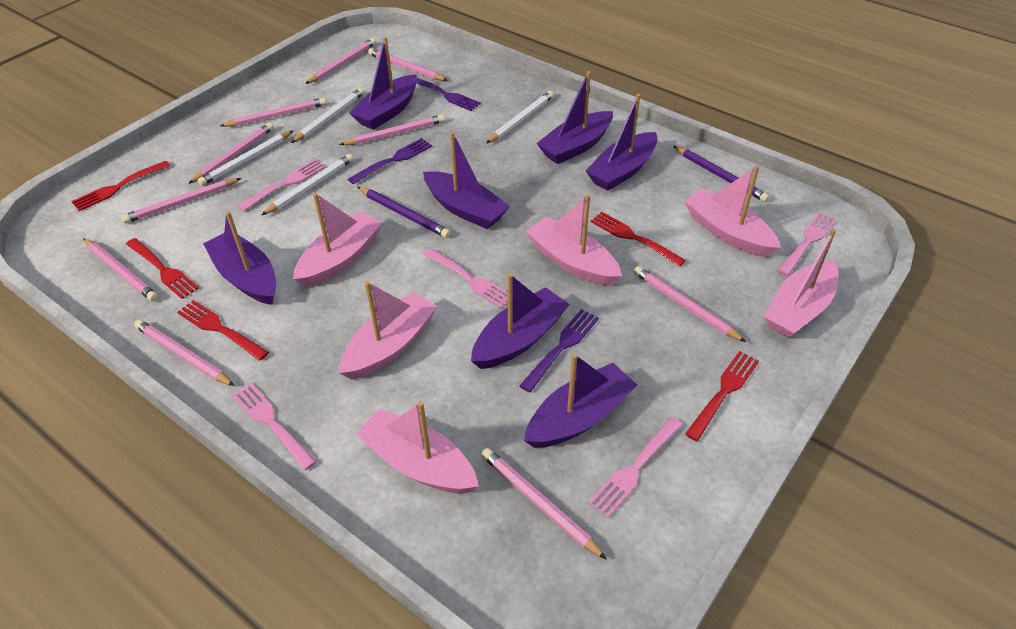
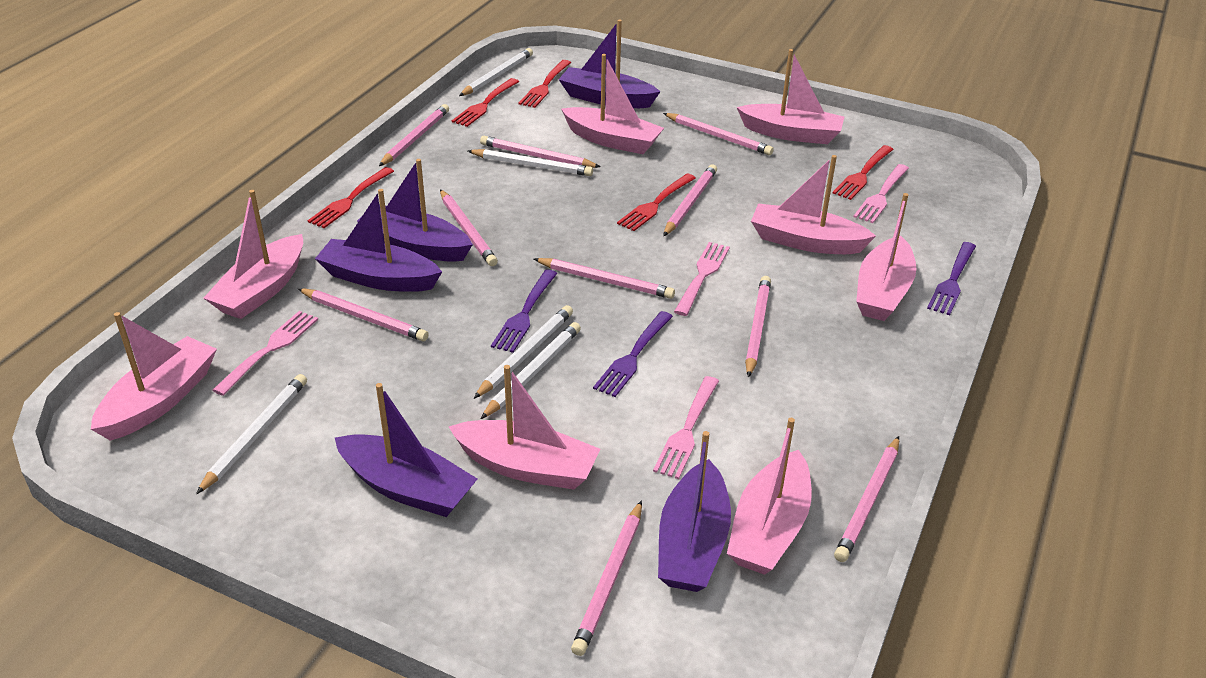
pink boat: 6 -> 8
pink fork: 5 -> 4
purple boat: 7 -> 5
purple pencil: 2 -> 0
white pencil: 4 -> 5

